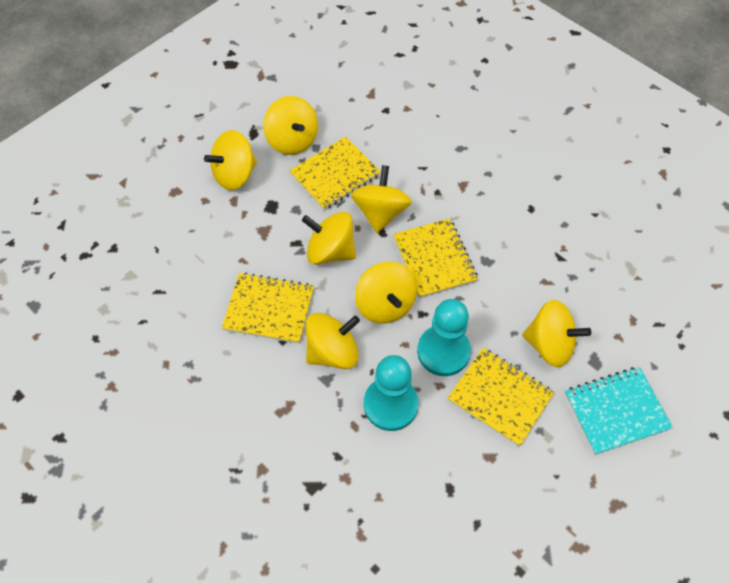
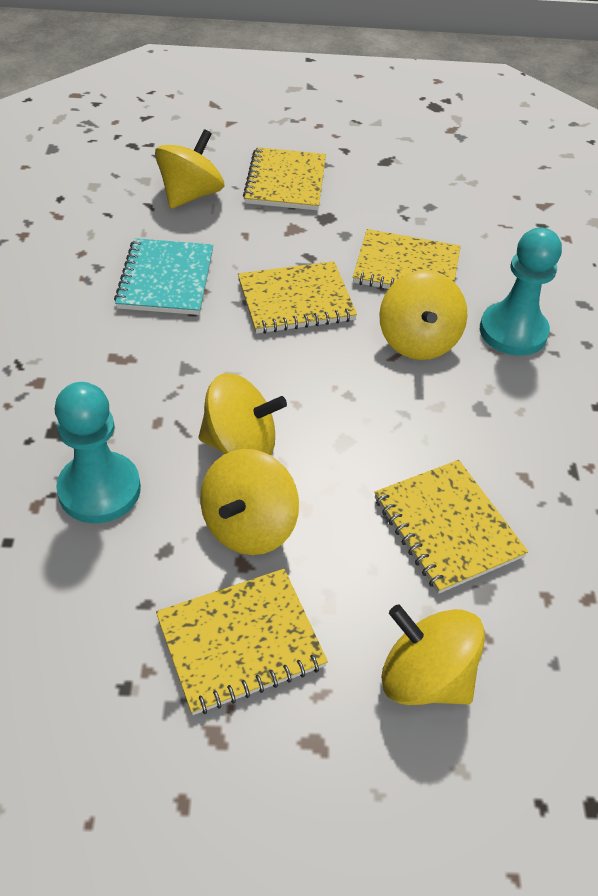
yellow notebook: 4 -> 5
yellow spinning top: 7 -> 5

